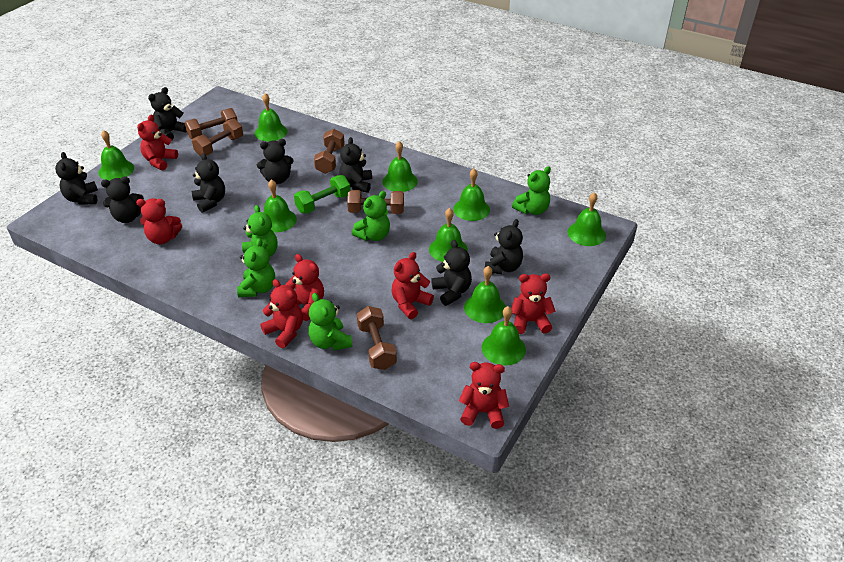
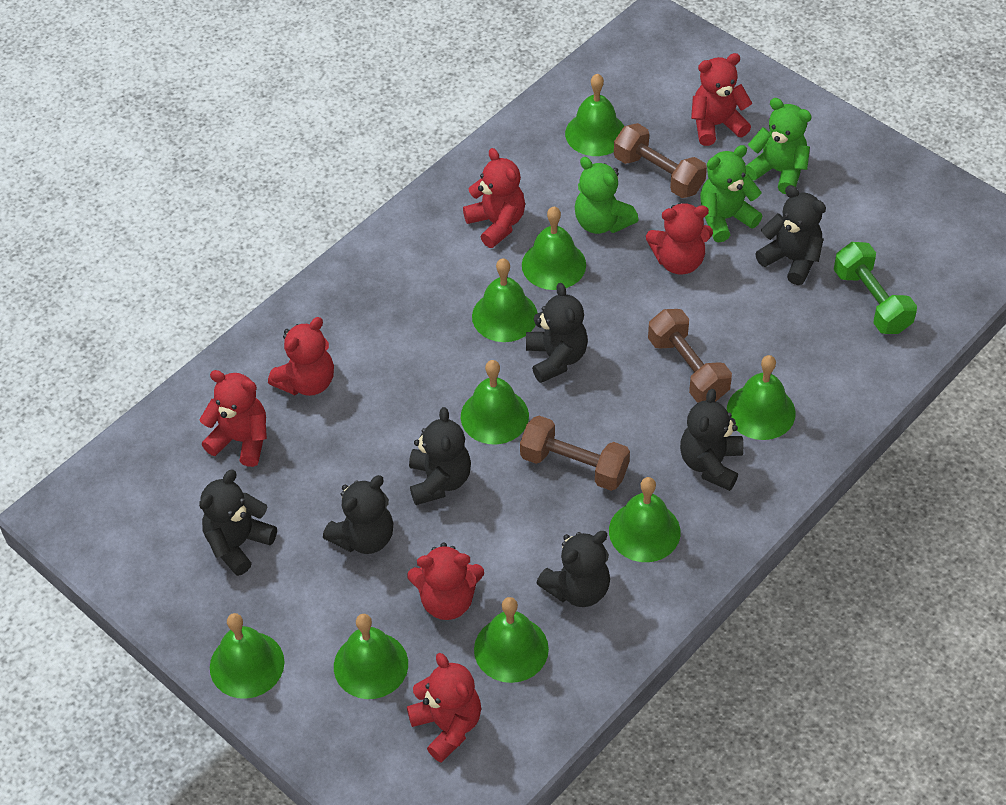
black teddy bear: 8 -> 7
brown dumbbell: 5 -> 3
green teddy bear: 5 -> 3

